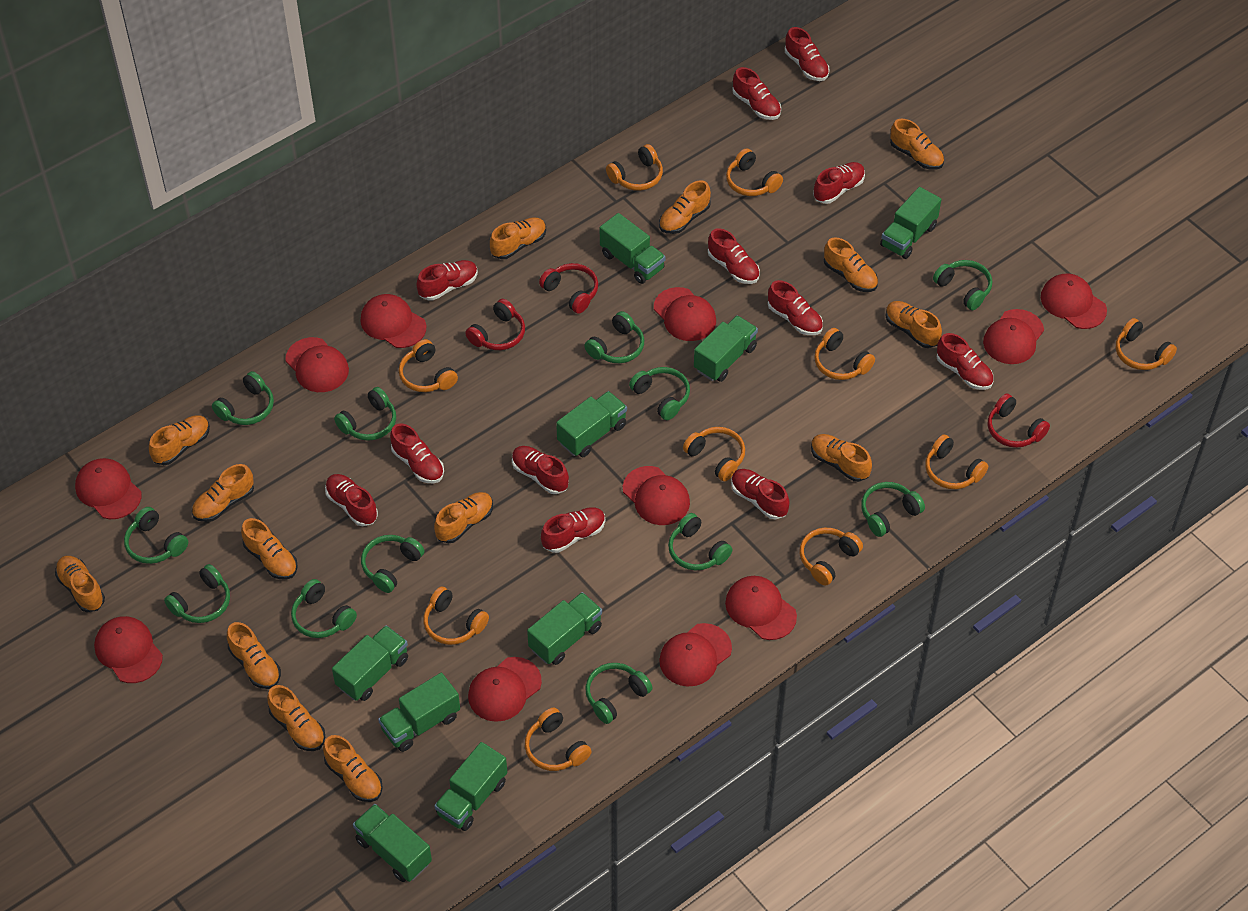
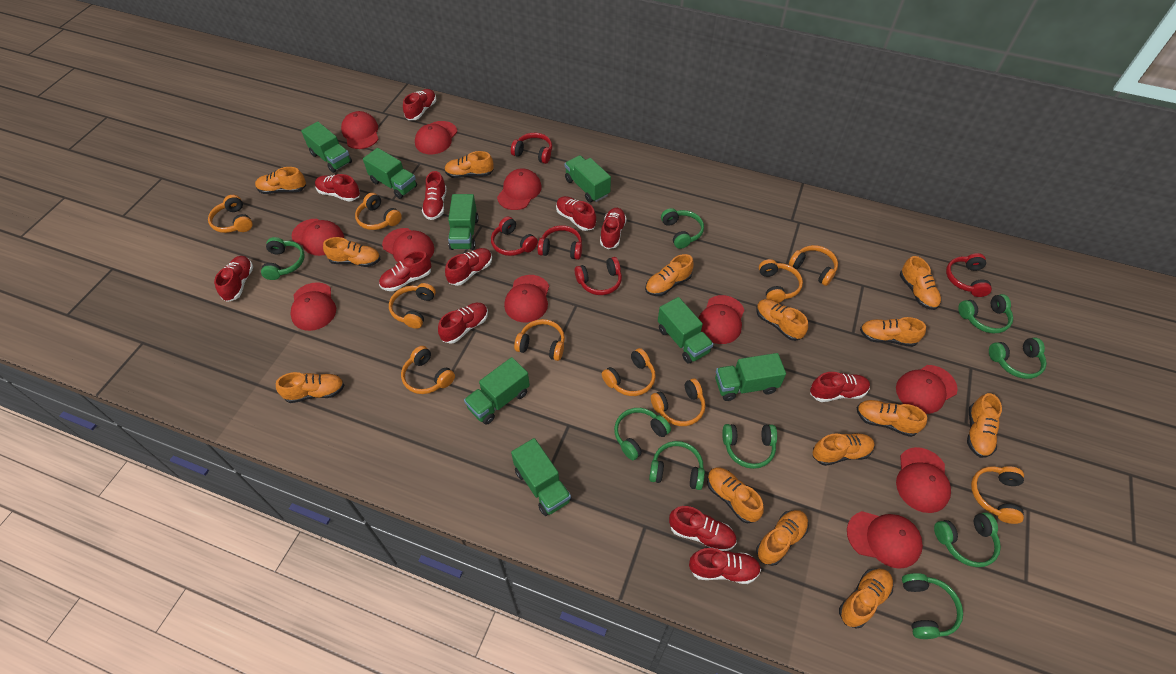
green headphones: 12 -> 9
green truck: 9 -> 8
red headphones: 3 -> 5

